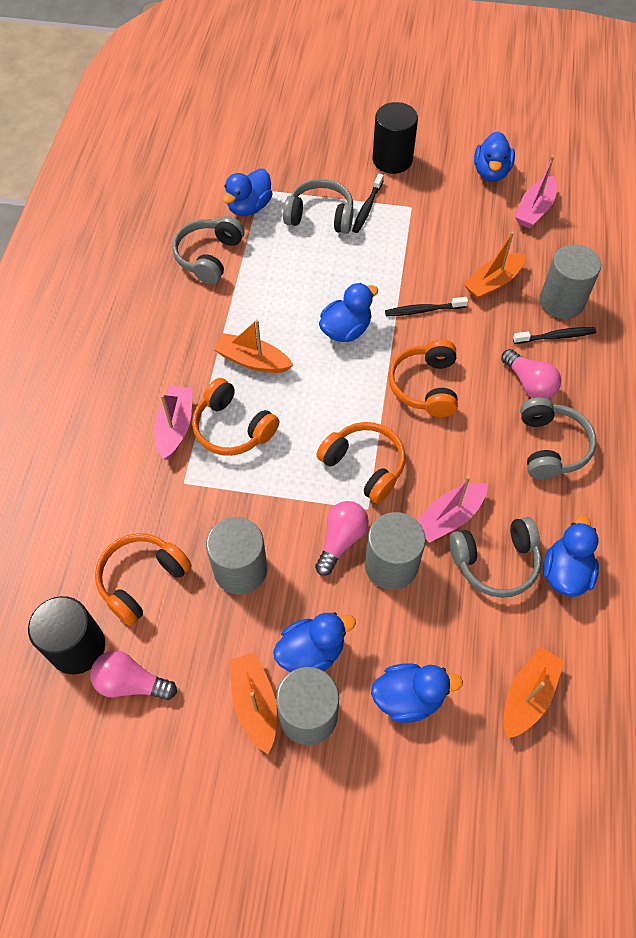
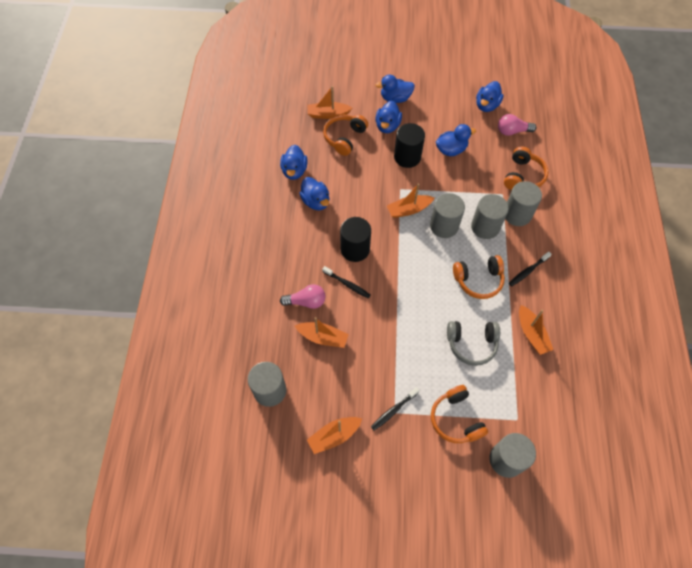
grey cylinder: 4 -> 5
grey headphones: 4 -> 1
orange boat: 4 -> 5
pink boat: 3 -> 0
pink light bulb: 3 -> 2

